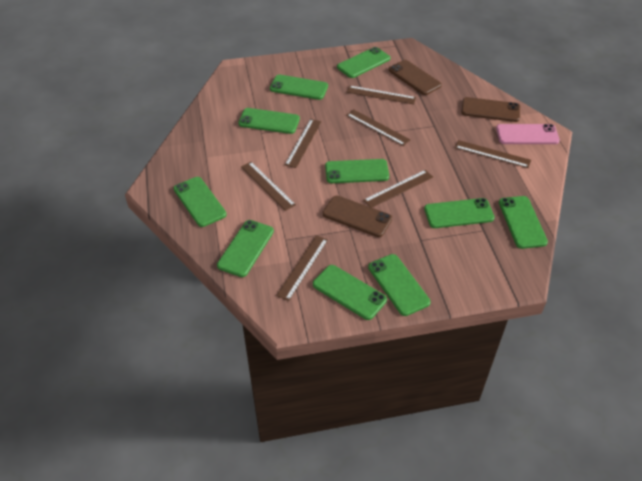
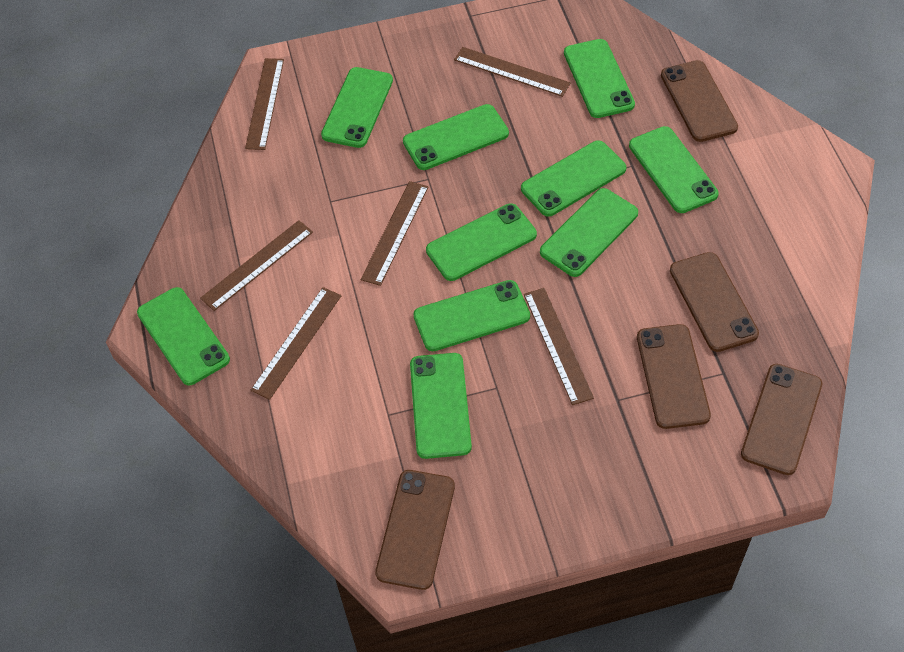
brown phone: 3 -> 5
brown ruler: 7 -> 6
pink phone: 1 -> 0

